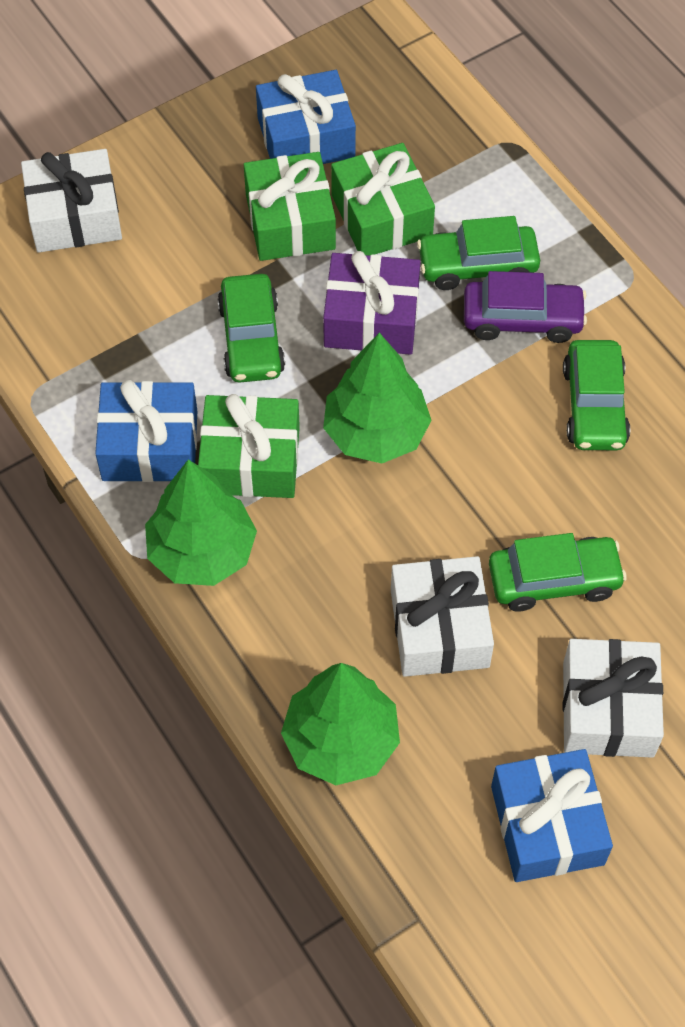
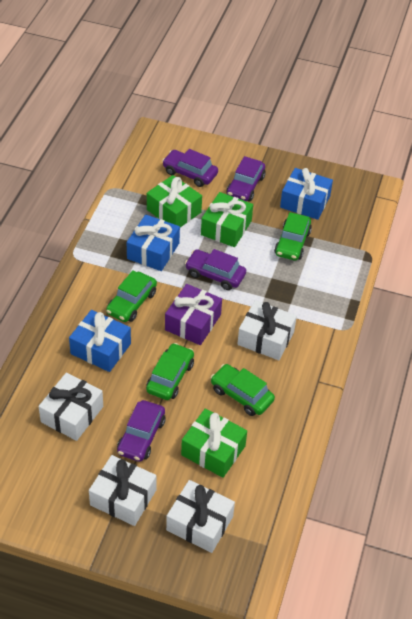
green tree: 3 -> 0
purple car: 1 -> 4
white gift: 3 -> 4

